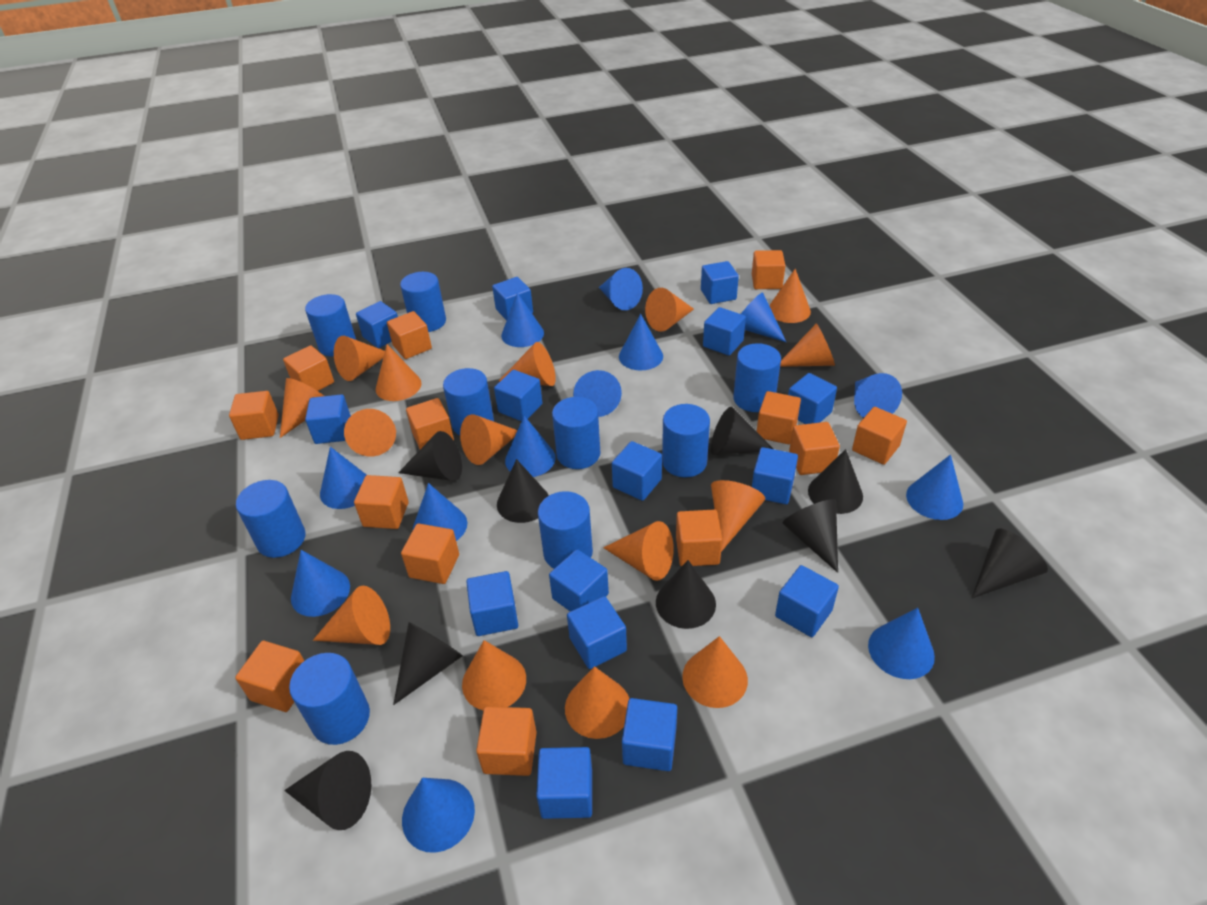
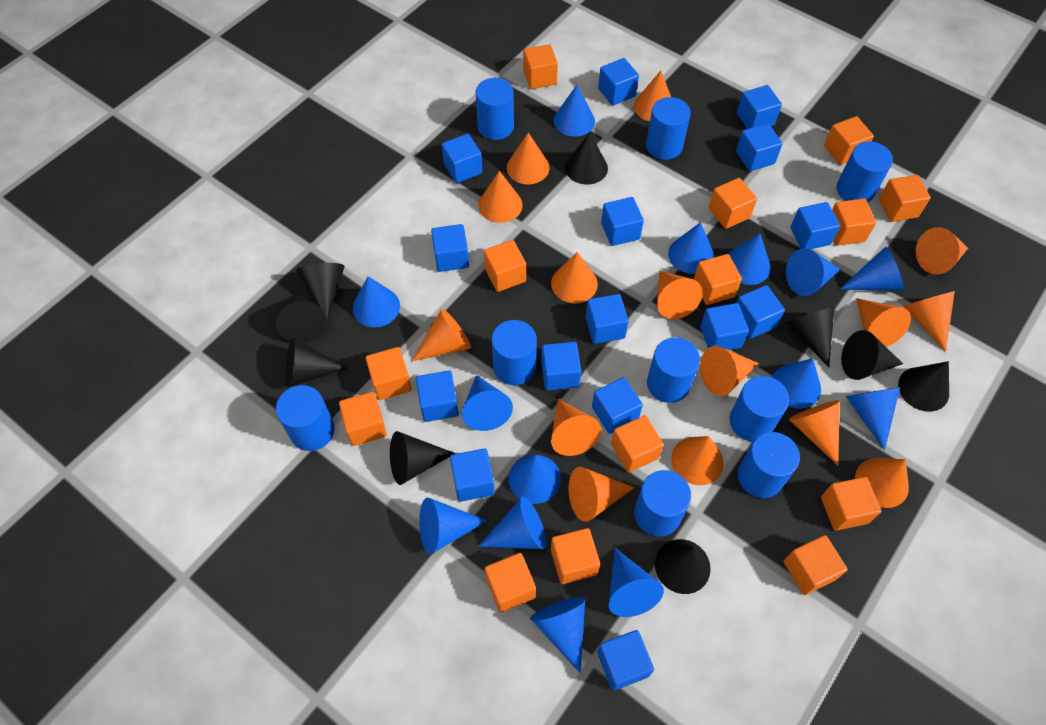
blue cone: 13 -> 14
orange cube: 13 -> 14

